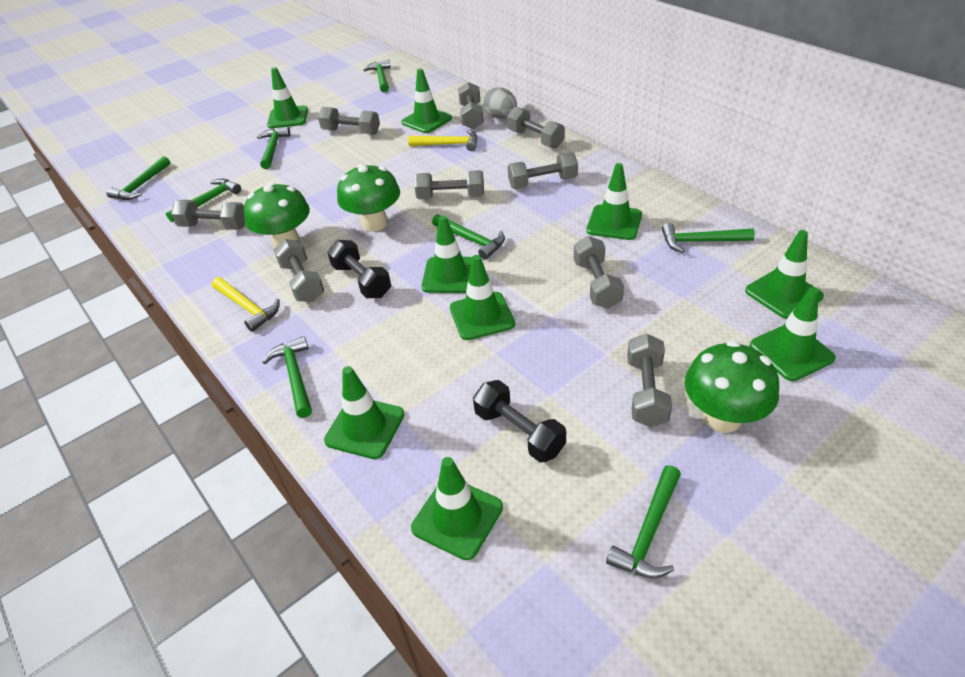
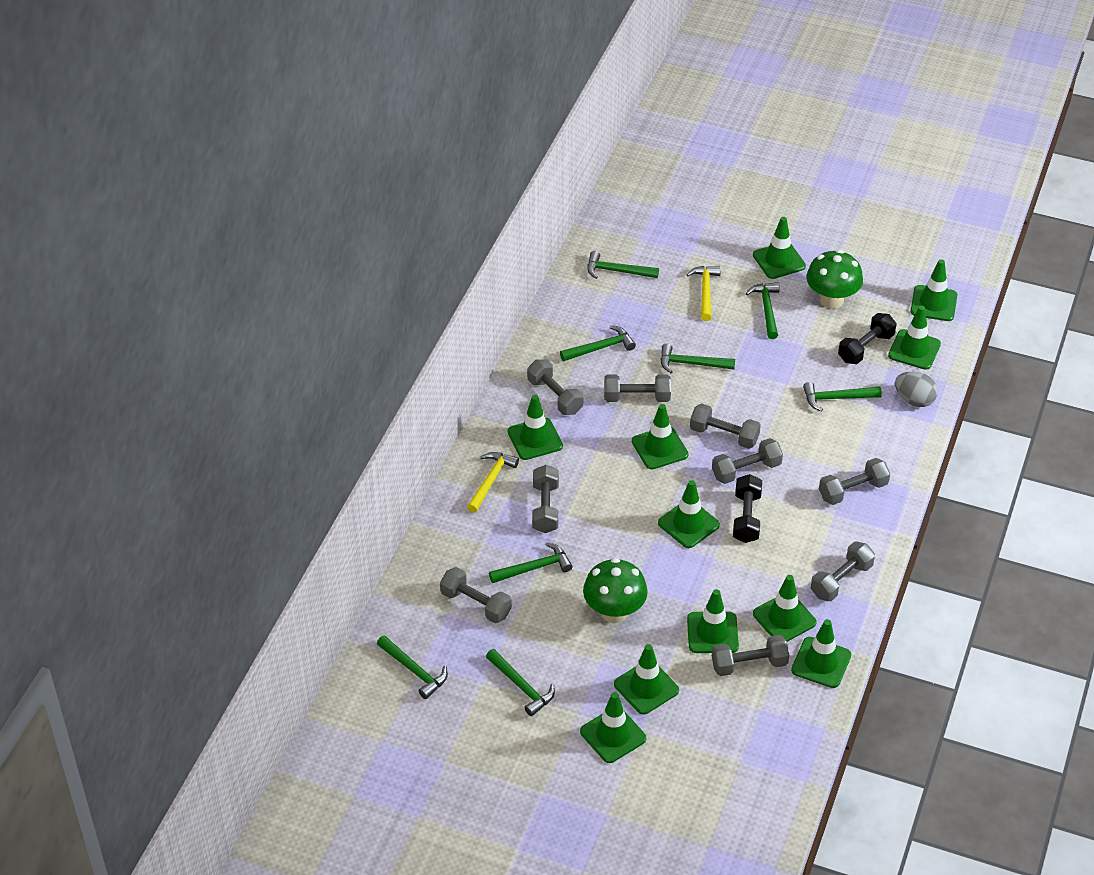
green mushroom: 3 -> 2
green traffic cone: 9 -> 11

